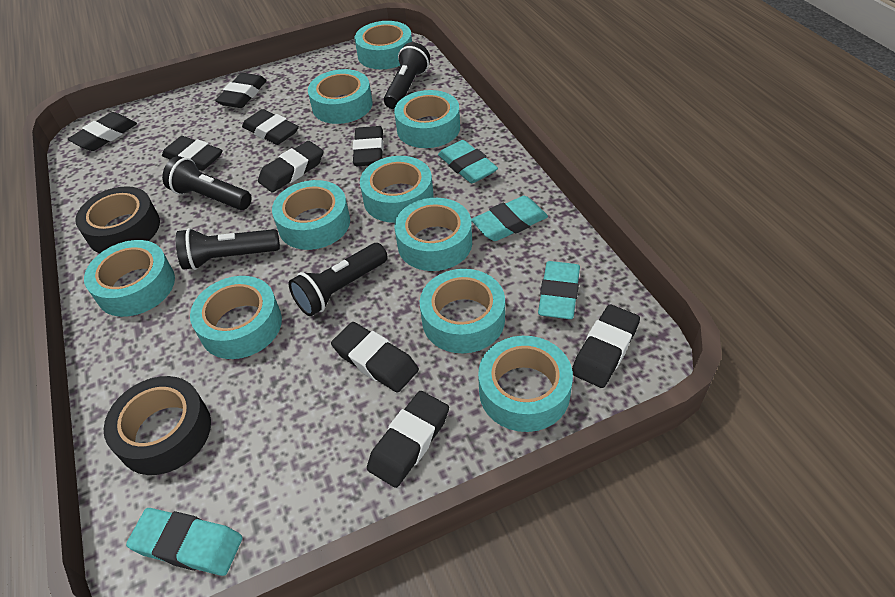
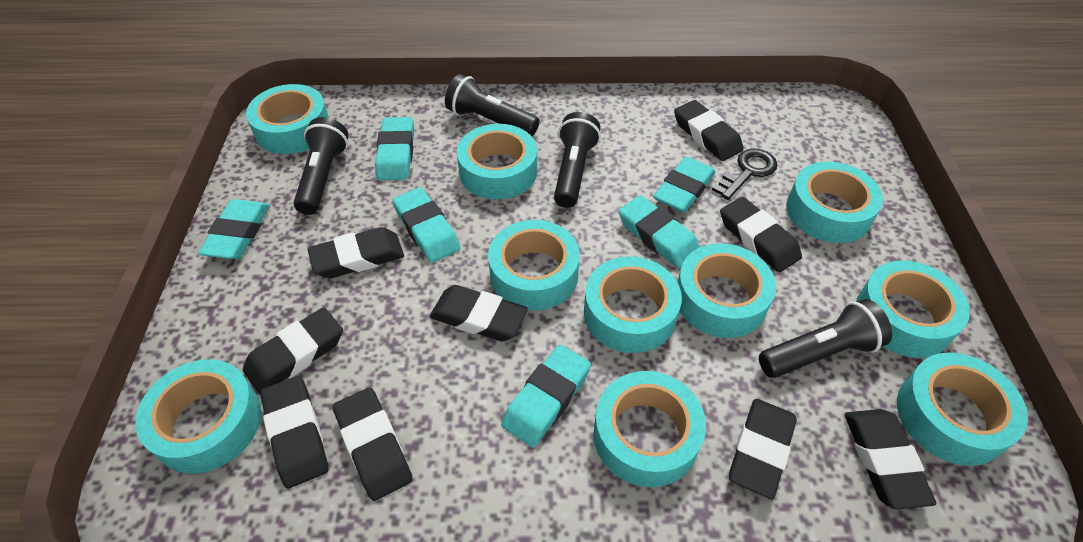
black key: 0 -> 1
black tape: 2 -> 0
turquoise eraser: 4 -> 6

